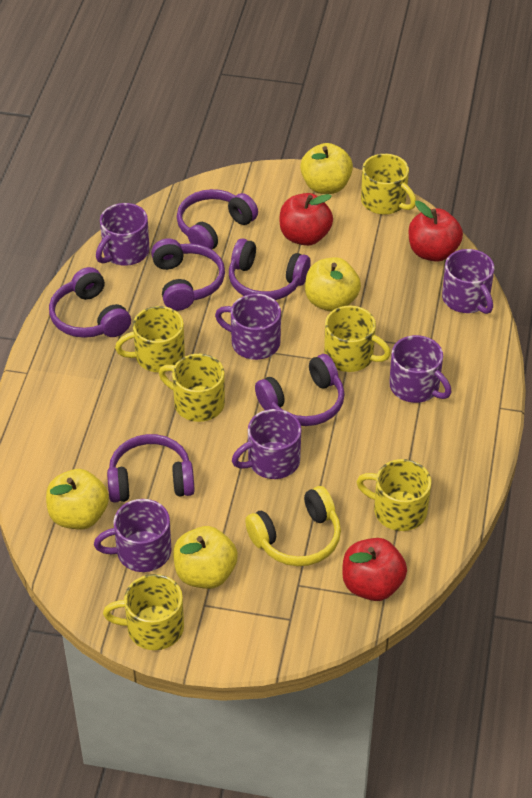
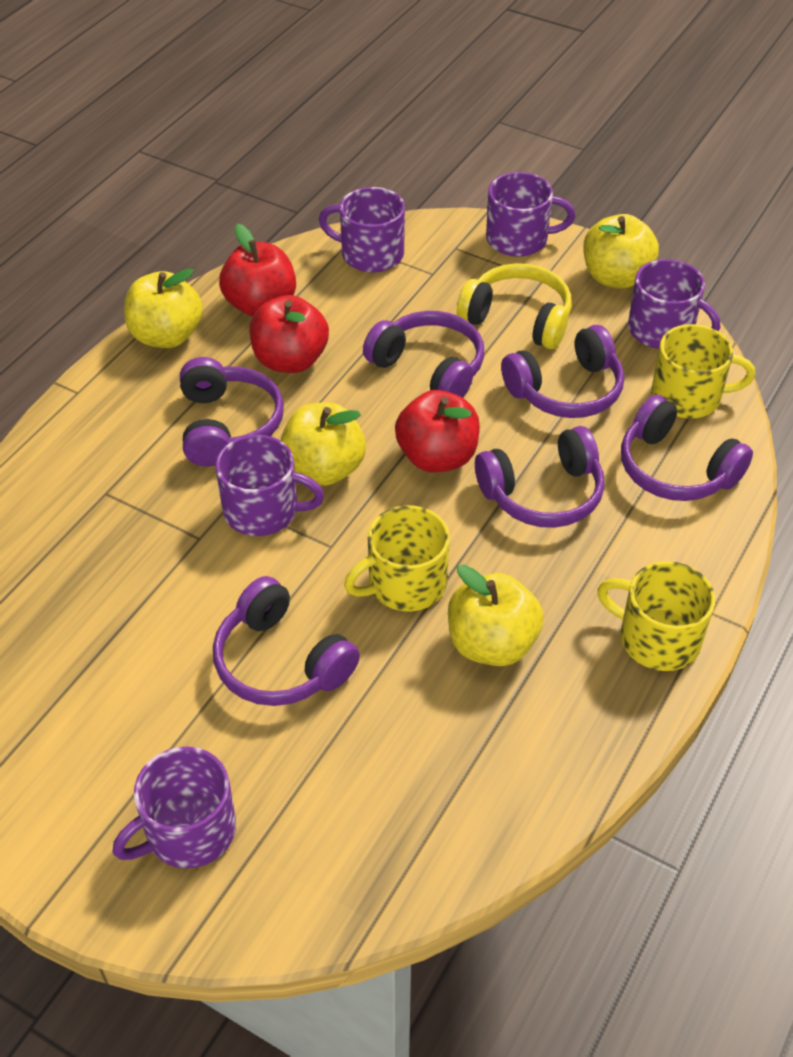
purple mug: 6 -> 5
yellow mug: 6 -> 3

